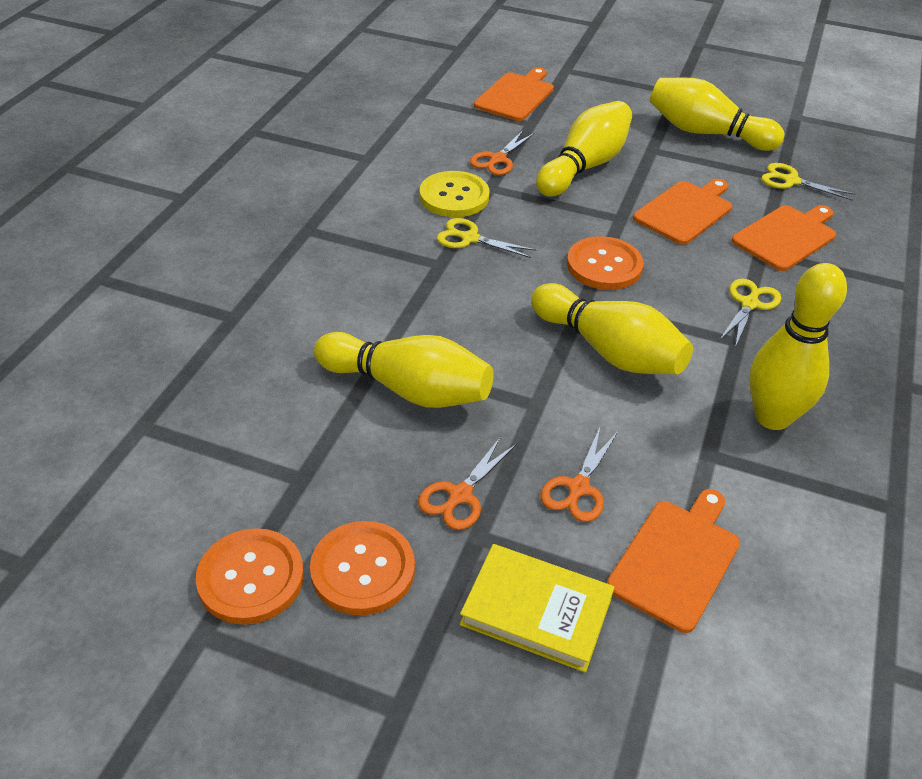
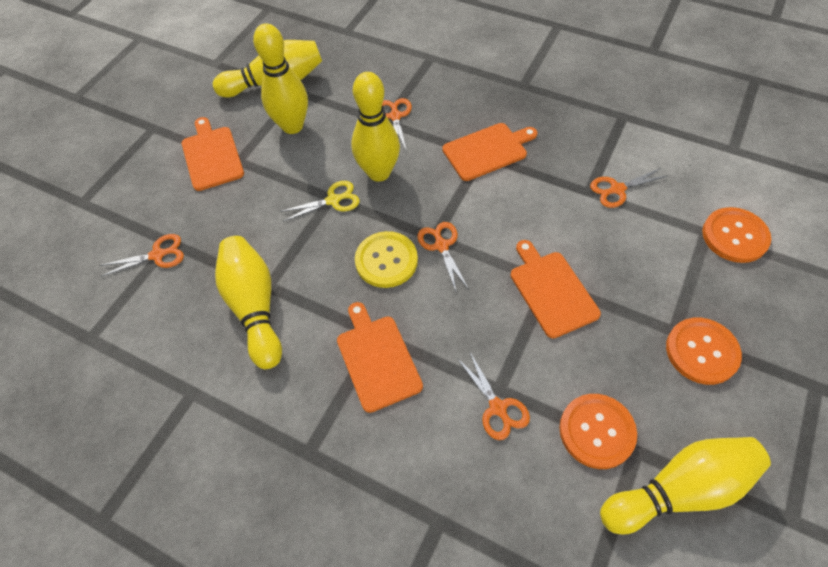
orange scissors: 3 -> 5
yellow book: 1 -> 0
yellow scissors: 3 -> 1

